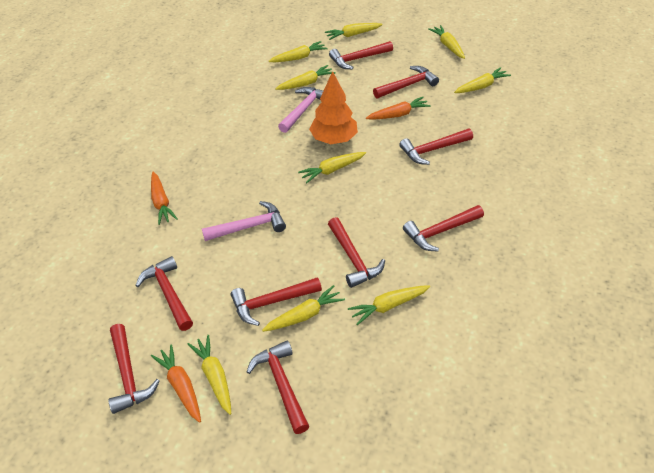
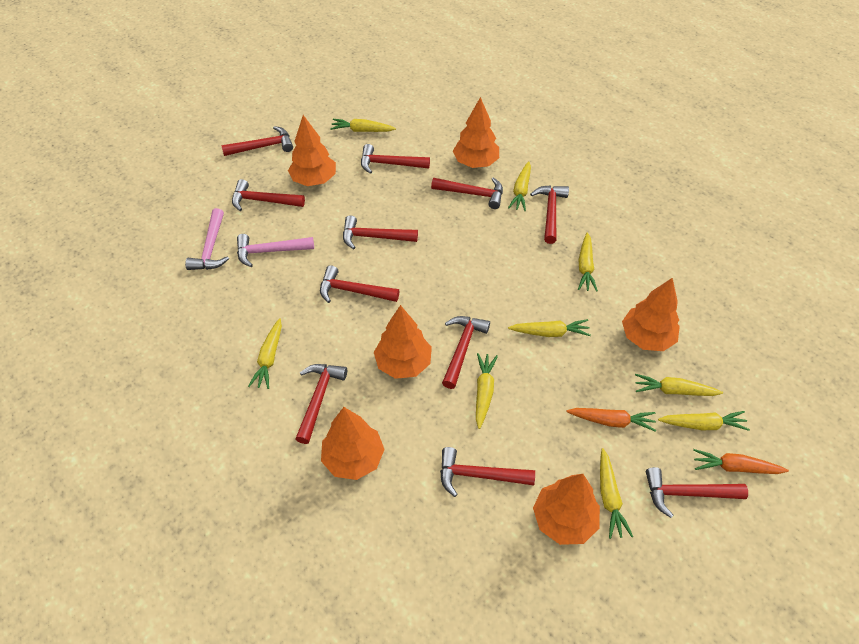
orange carrot: 3 -> 2
orange tree: 1 -> 6
red hammer: 9 -> 11

